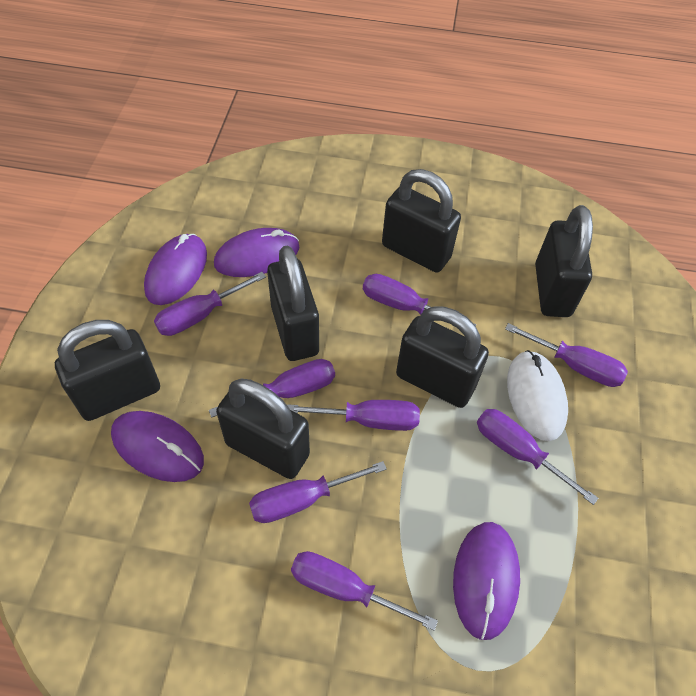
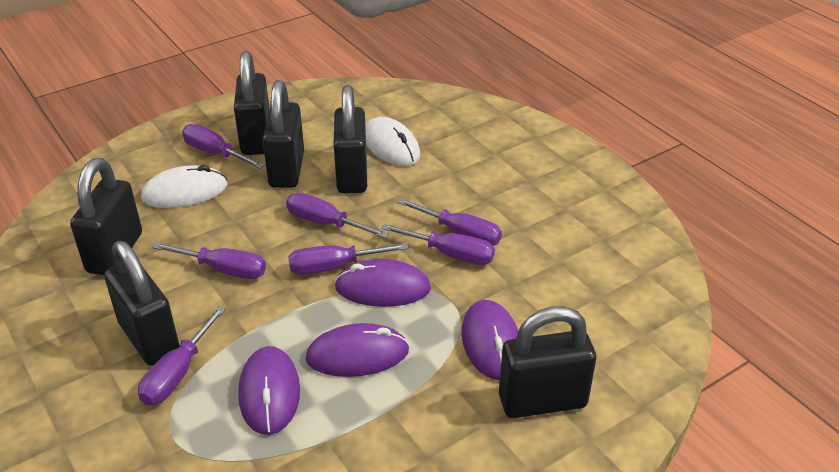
purple screwdriver: 8 -> 7
white mouse: 1 -> 2

